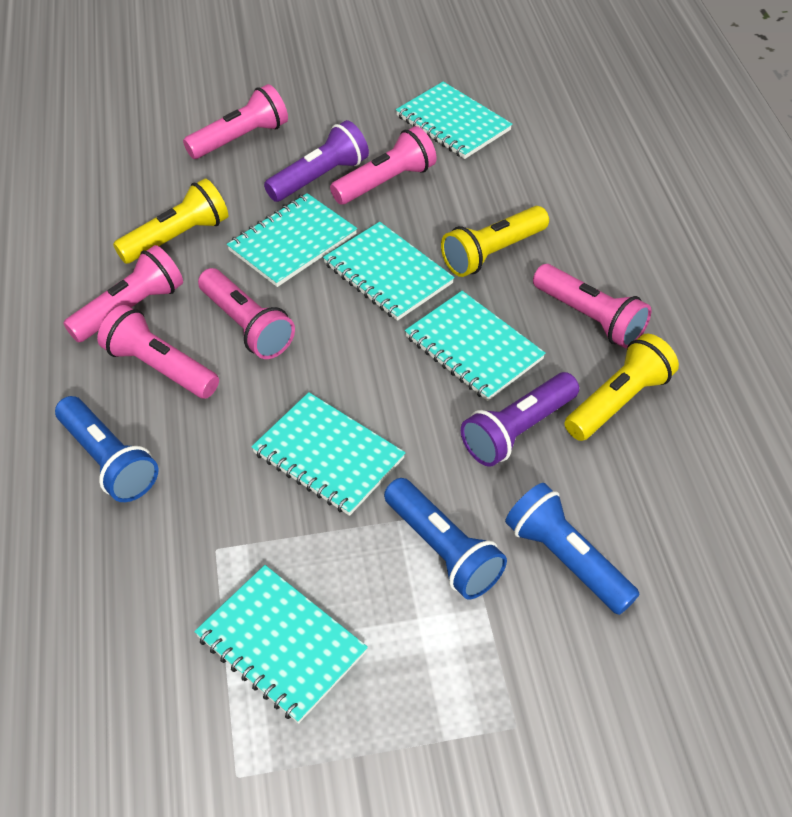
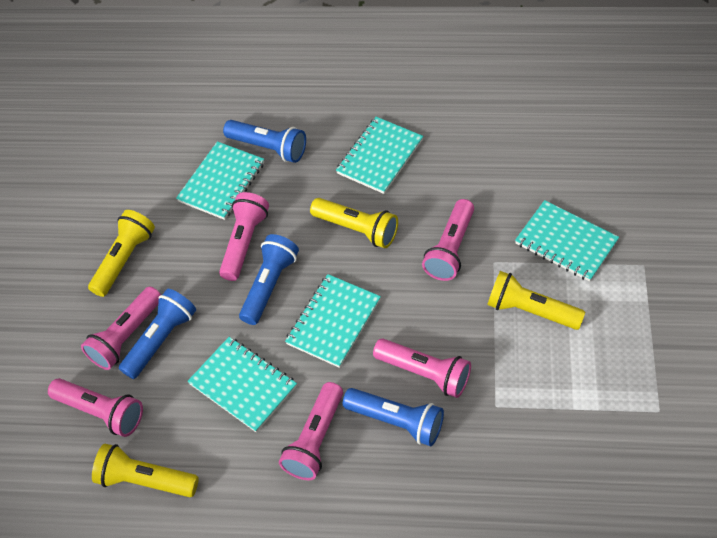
blue flashlight: 3 -> 4
purple flashlight: 2 -> 0
turquoise notebook: 6 -> 5
yellow flashlight: 3 -> 4

